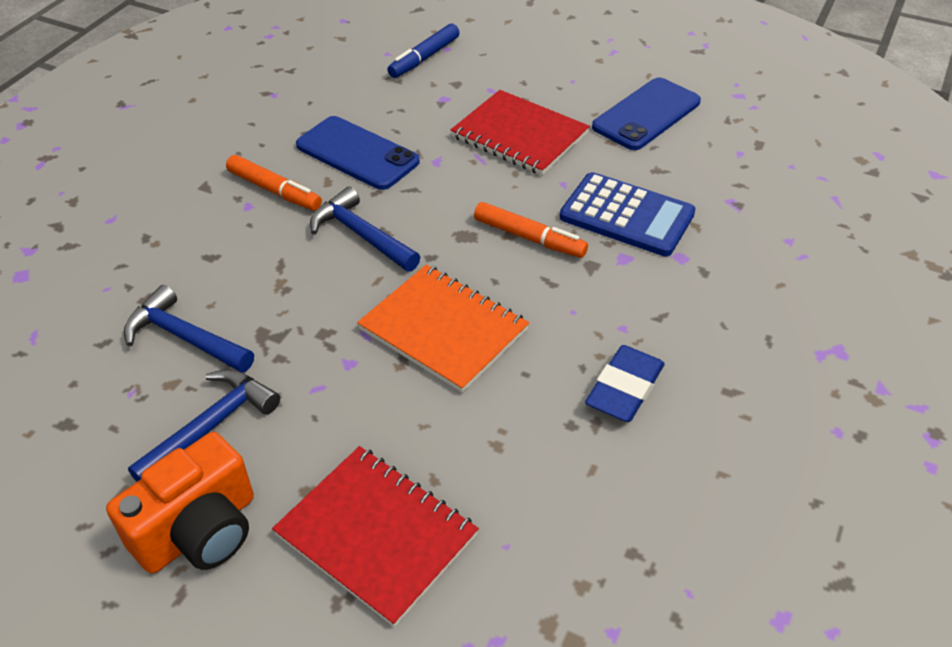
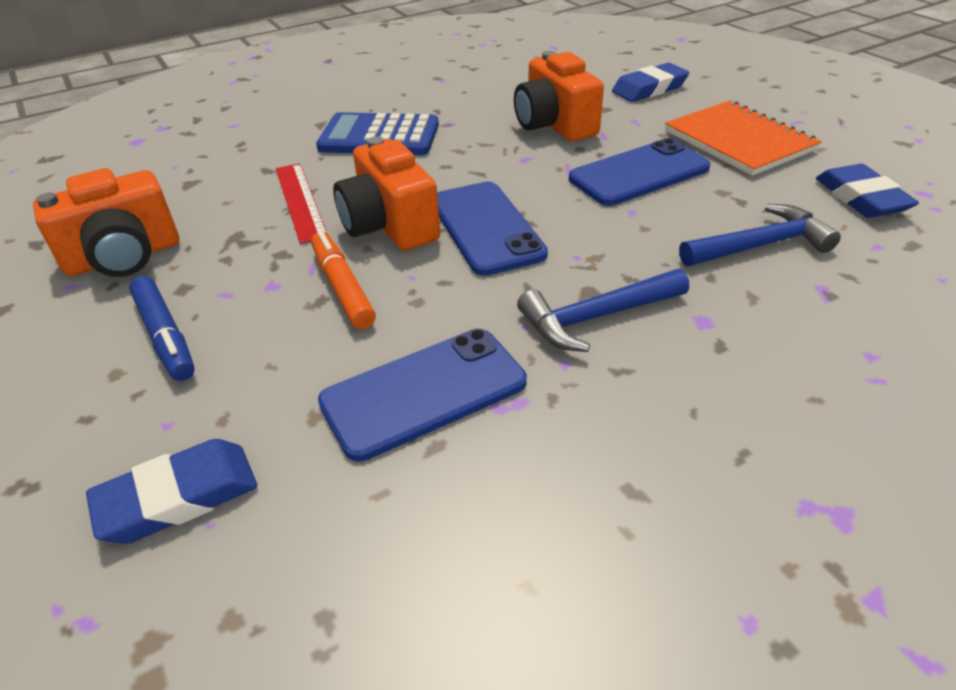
blue eraser: 1 -> 3
blue hammer: 3 -> 2
blue phone: 2 -> 3
orange camera: 1 -> 3
orange marker: 2 -> 1
red notebook: 2 -> 0
red ruler: 0 -> 1

